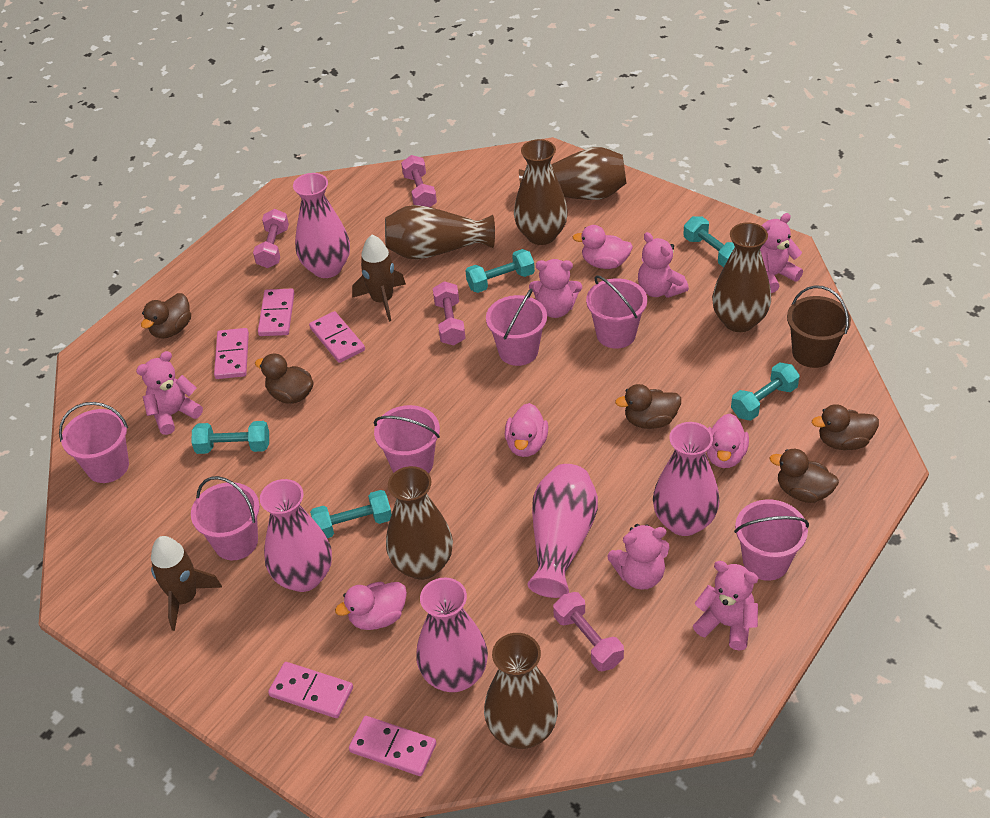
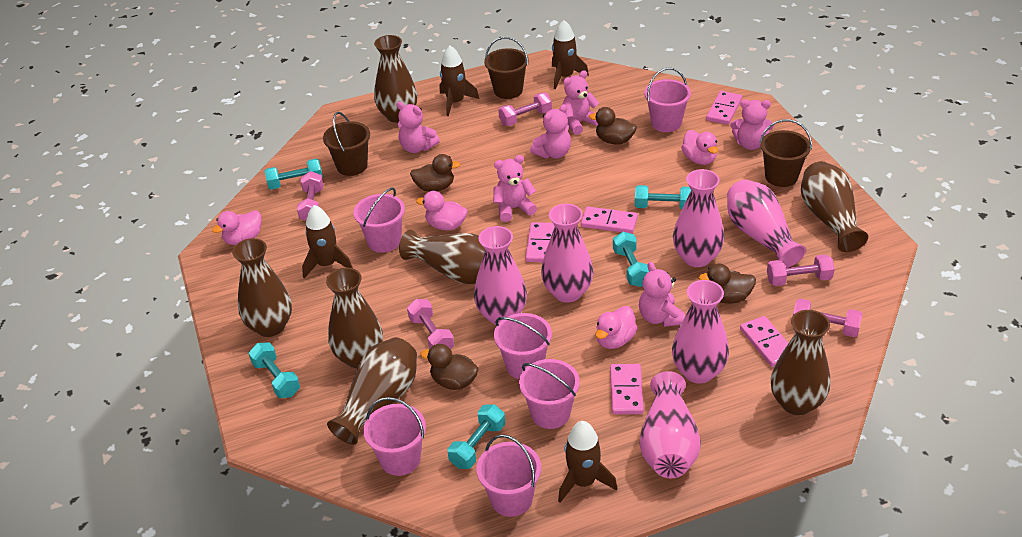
brown bucket: 1 -> 3
brown duck: 5 -> 4
brown rocket: 2 -> 4
brown vase: 6 -> 7
pink dumbbell: 4 -> 5
pink vase: 5 -> 6

